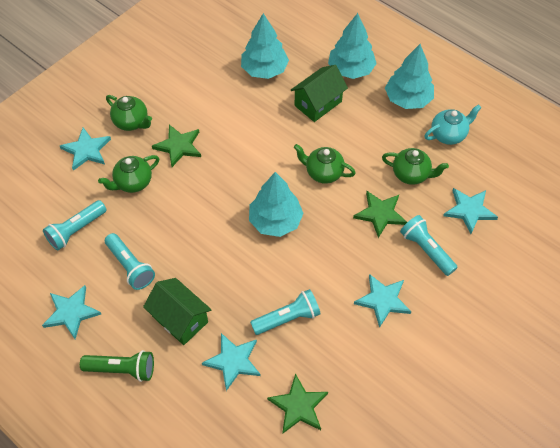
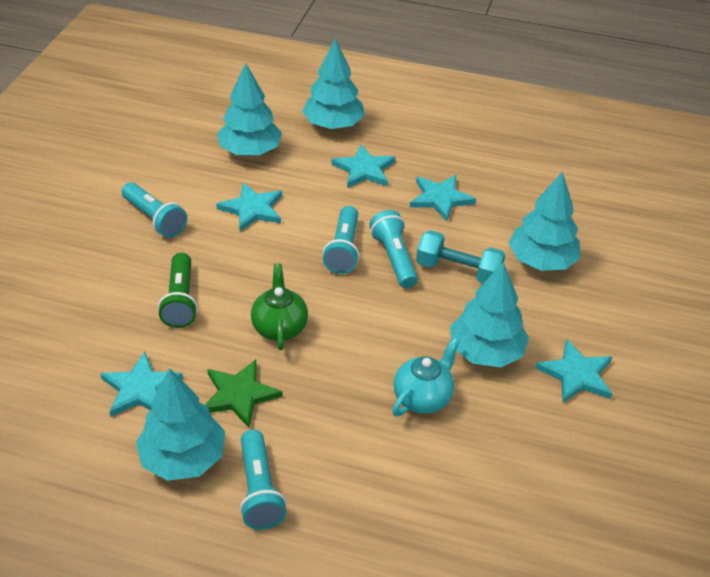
green house: 2 -> 0
green star: 3 -> 1
green teapot: 4 -> 1
turquoise dumbbell: 0 -> 1
turquoise tree: 4 -> 5

